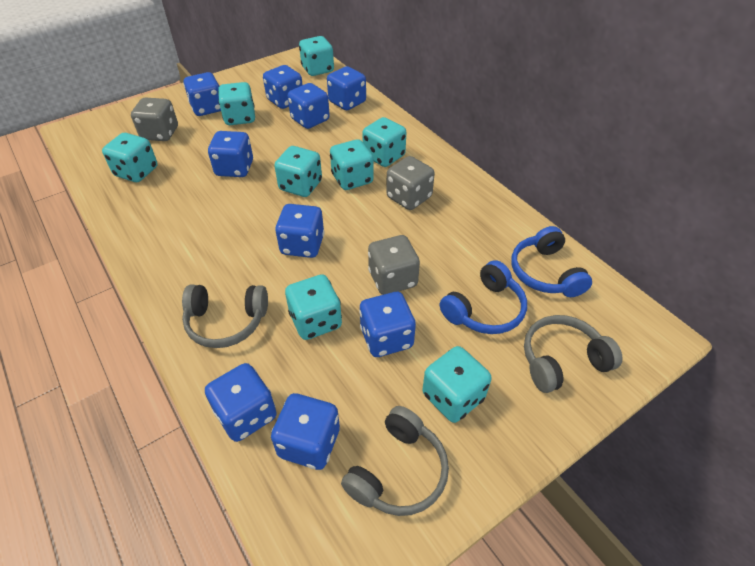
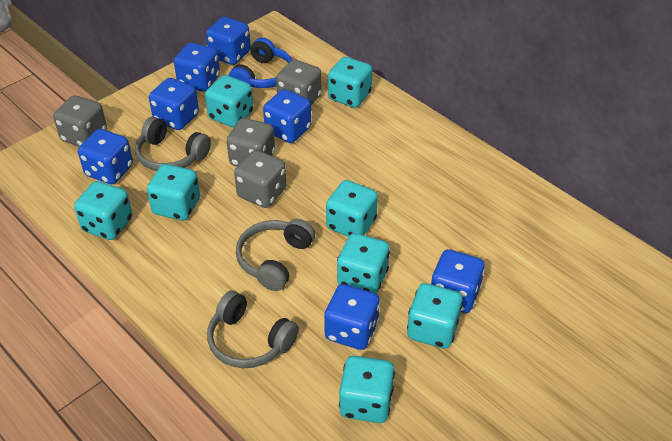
blue dice: 9 -> 7
blue headphones: 2 -> 1
grey dice: 3 -> 4

